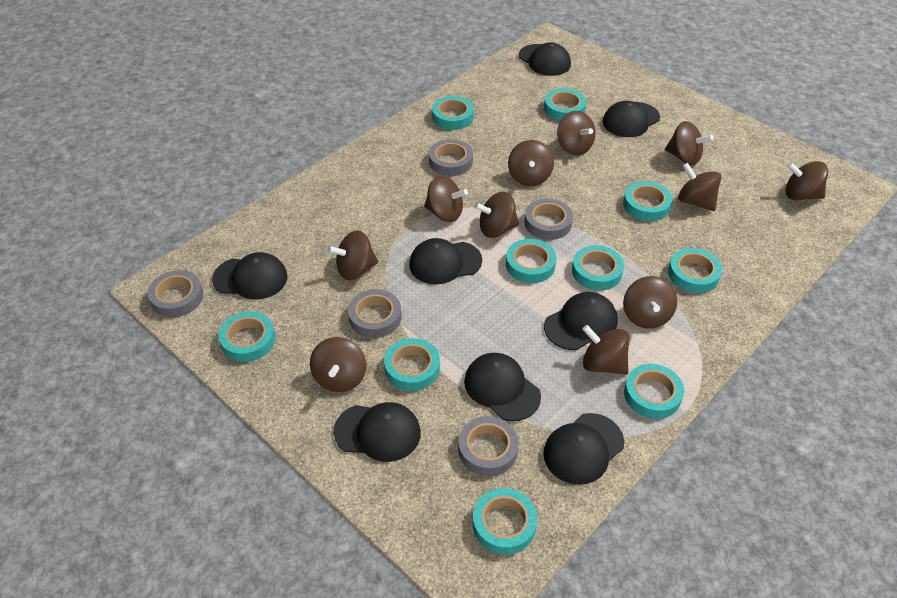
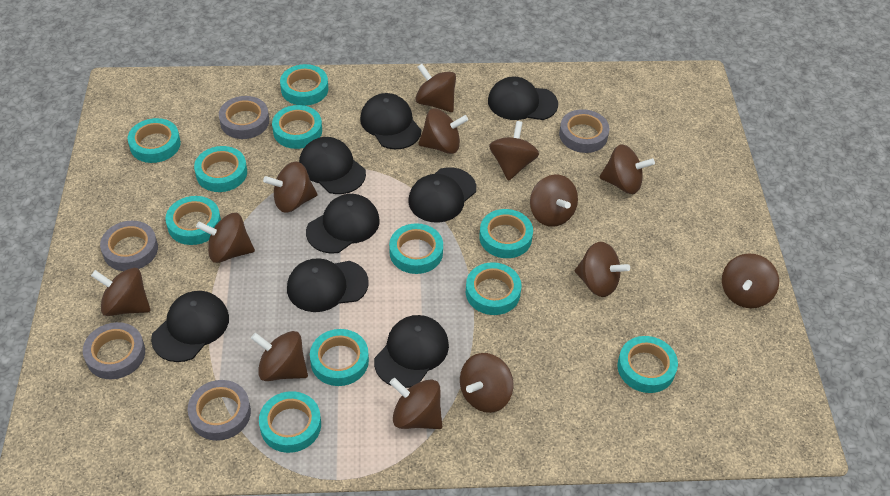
brown spinning top: 11 -> 13
turquoise tape: 10 -> 11

